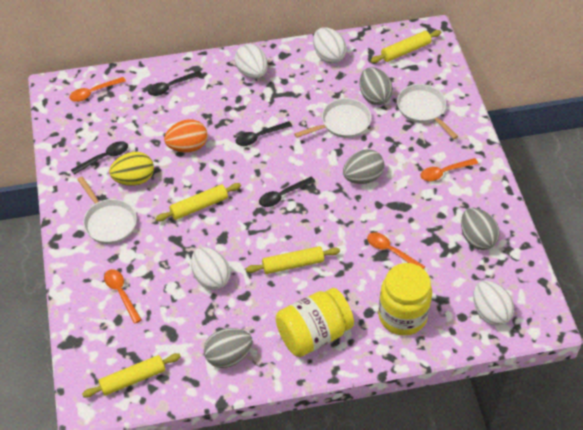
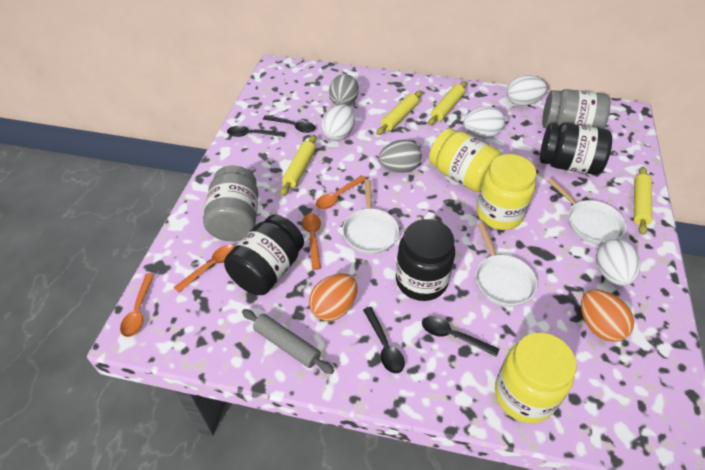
black jar: 0 -> 3
grey egg: 4 -> 2
grey jar: 0 -> 2
grey rolling pin: 0 -> 1
orange egg: 1 -> 2
yellow egg: 1 -> 0
yellow jar: 2 -> 3

